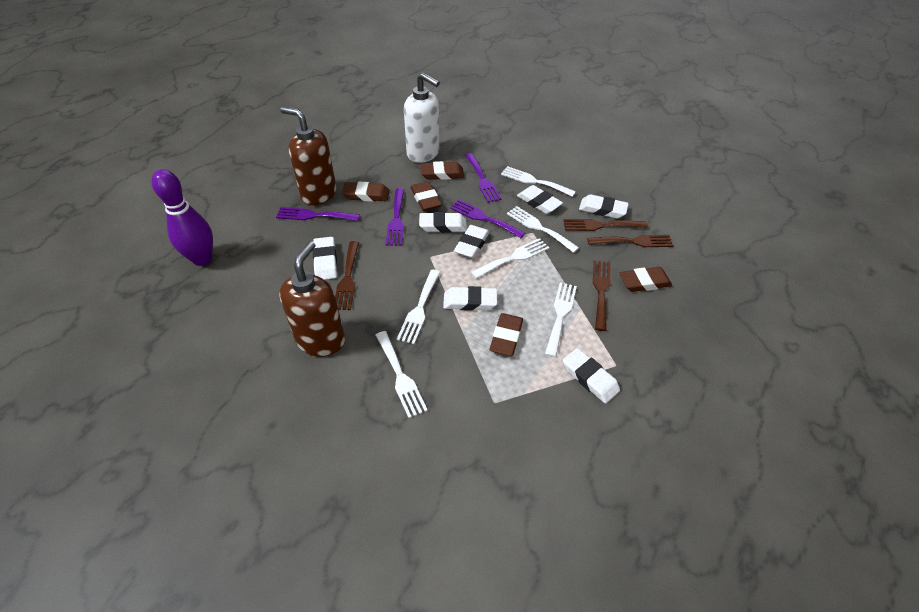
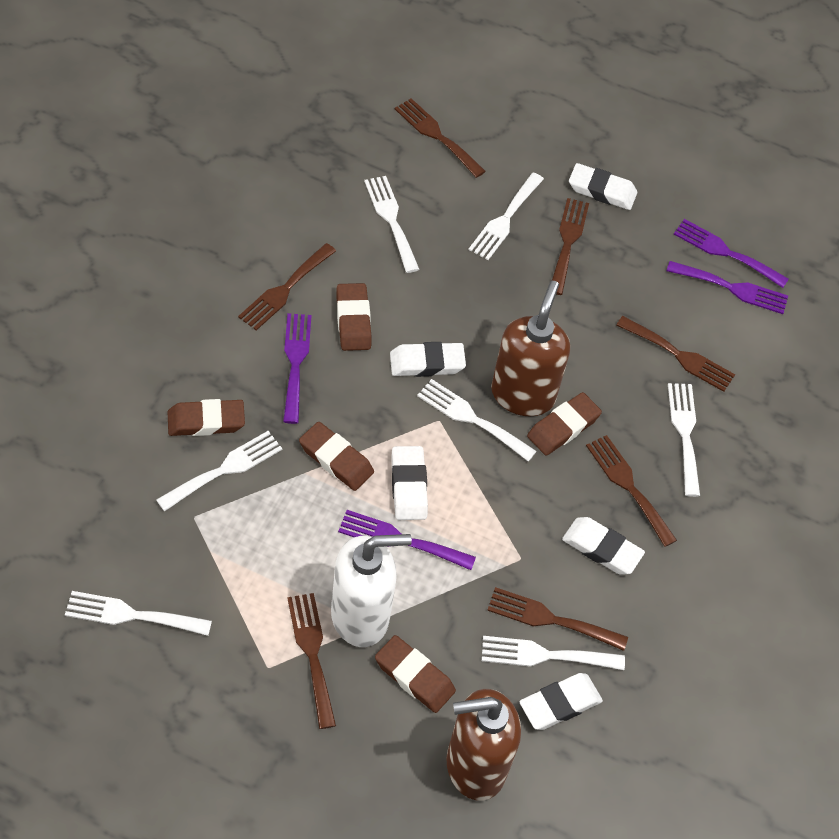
brown fork: 4 -> 7
purple bowling pin: 1 -> 0
white eraser: 7 -> 5
white fork: 6 -> 7

